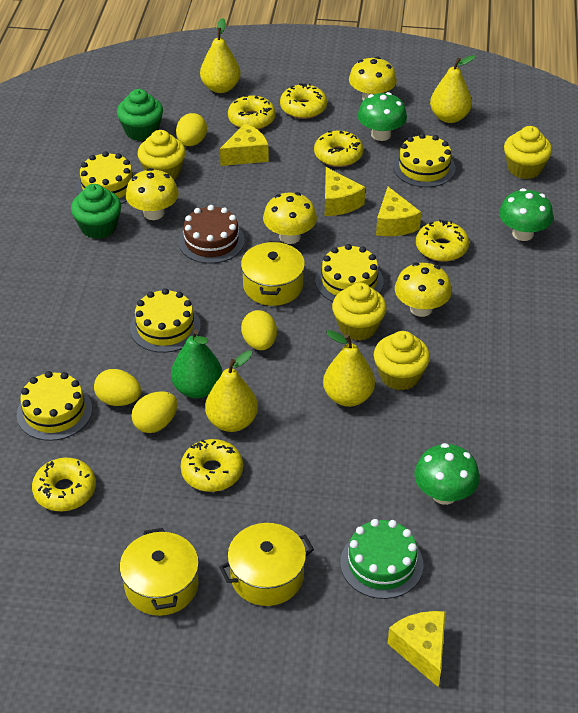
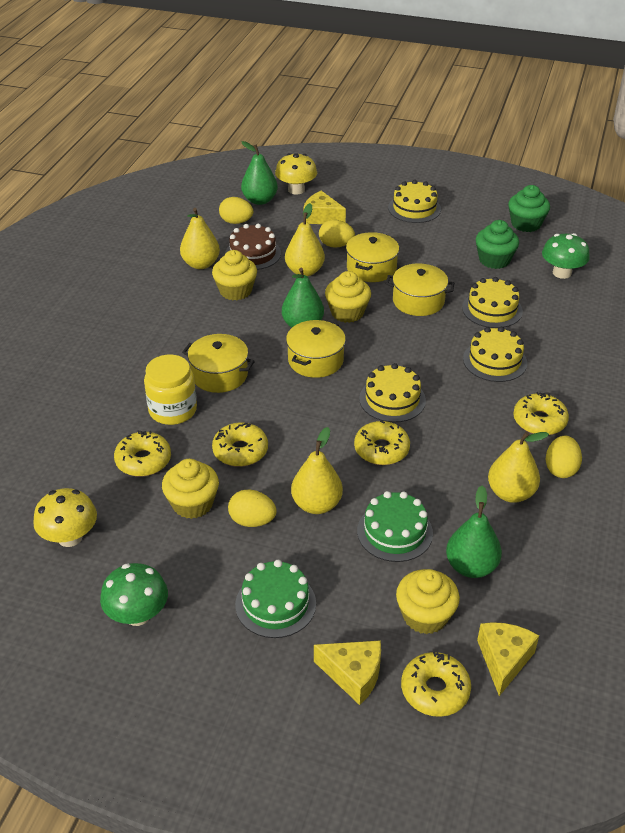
green cake: 1 -> 2
green mushroom: 3 -> 2
green pear: 1 -> 3
yellow cake: 5 -> 4
yellow cheese: 4 -> 3
yellow donut: 6 -> 5
yellow jar: 0 -> 1
yellow mushroom: 4 -> 2
yellow pot: 3 -> 4

